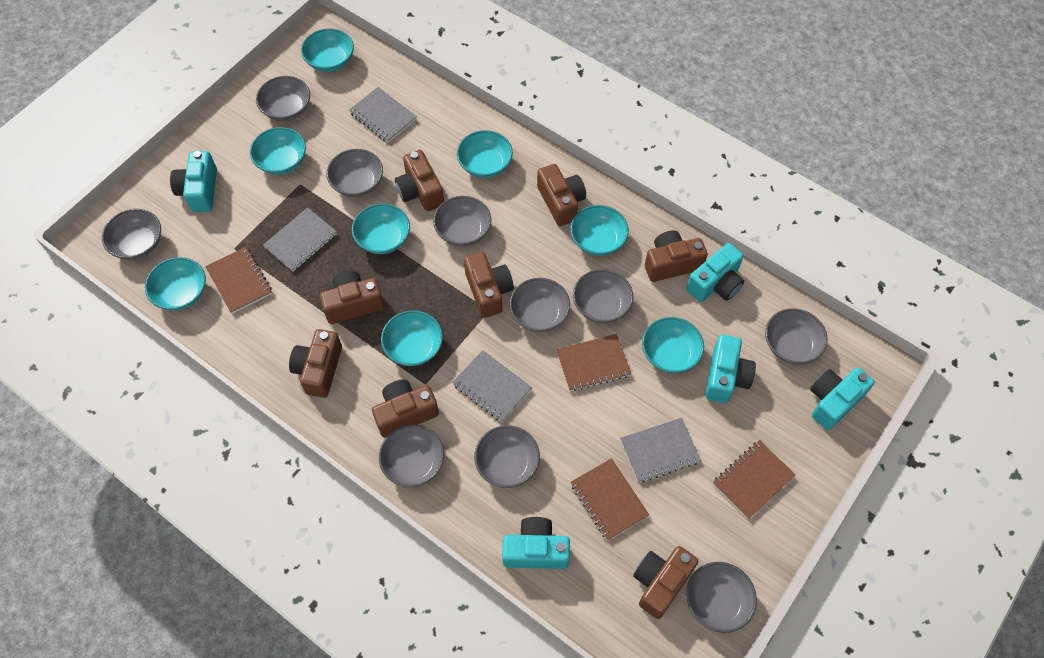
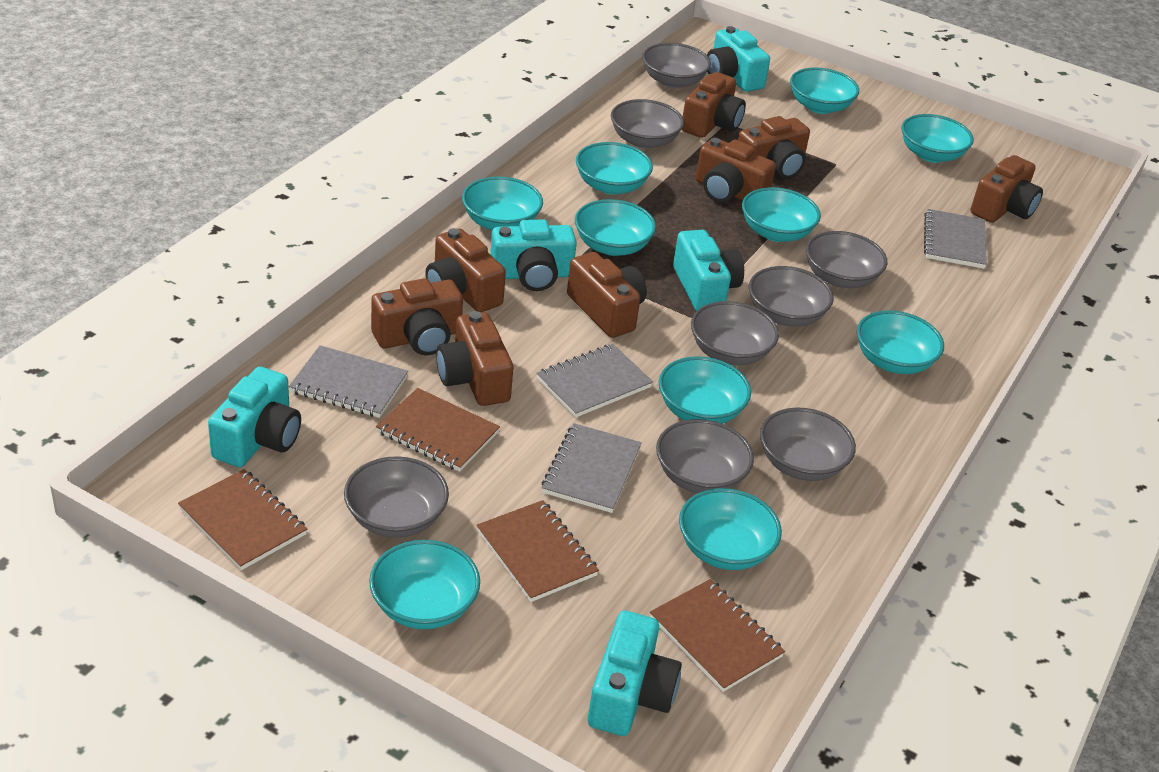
grey bowl: 10 -> 8
turquoise bowl: 8 -> 10

